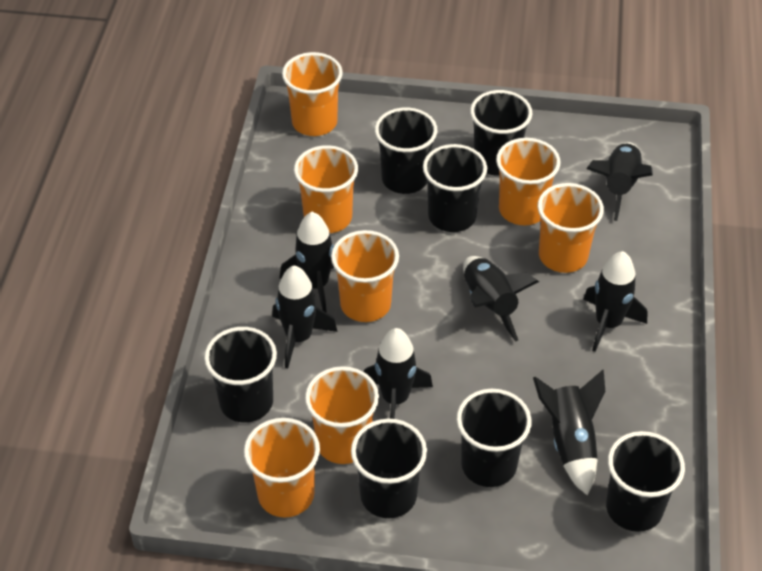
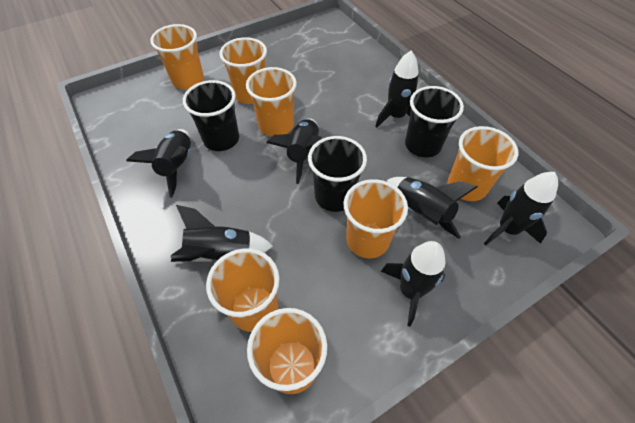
black cup: 7 -> 3

